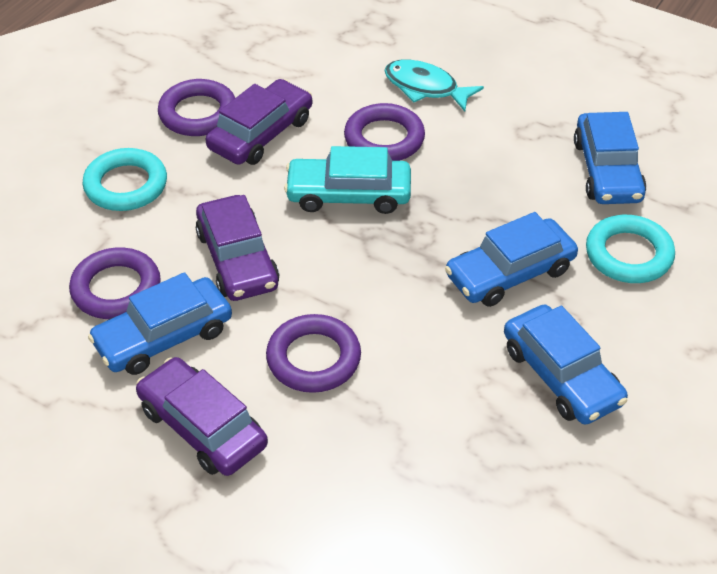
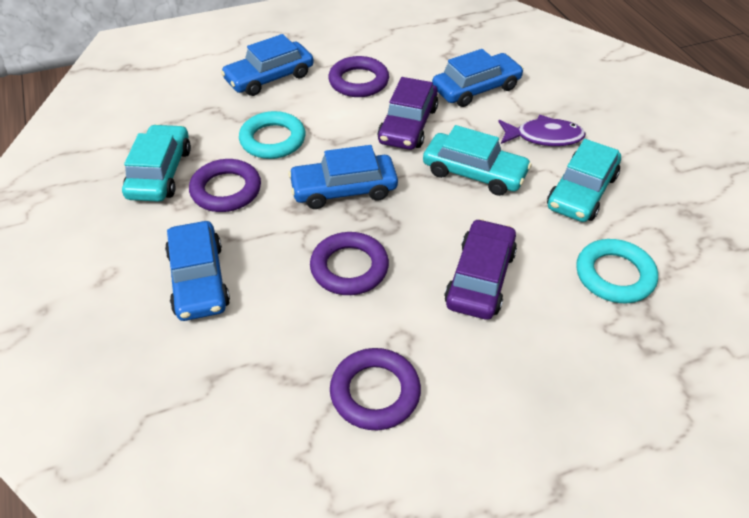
purple car: 3 -> 2
purple fish: 0 -> 1
turquoise car: 1 -> 3
turquoise fish: 1 -> 0

